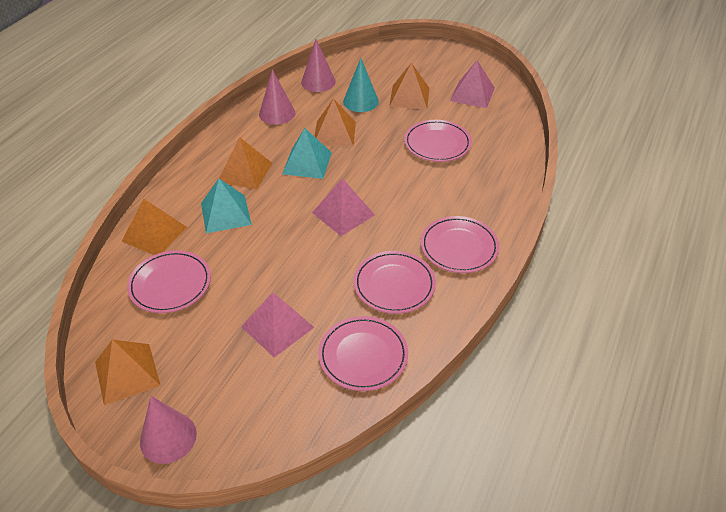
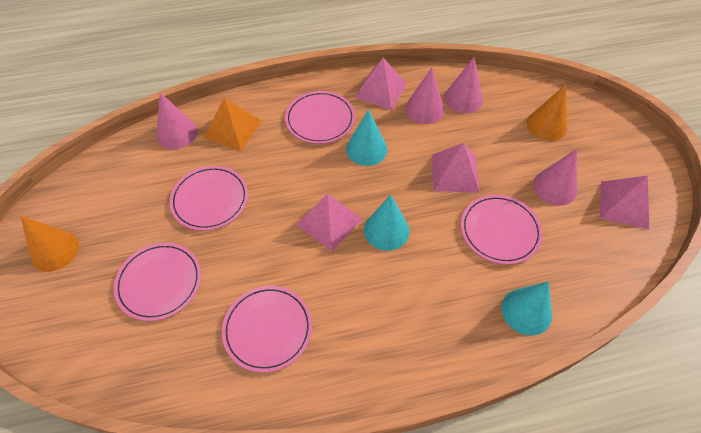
orange cone: 0 -> 2
orange pyramid: 5 -> 1
pink cone: 3 -> 4
pink pyramid: 3 -> 4
turquoise cone: 1 -> 3
turquoise pyramid: 2 -> 0

